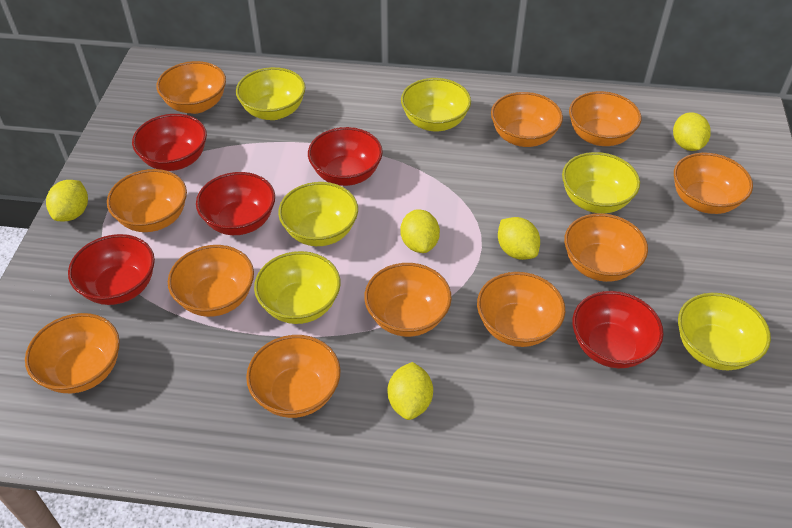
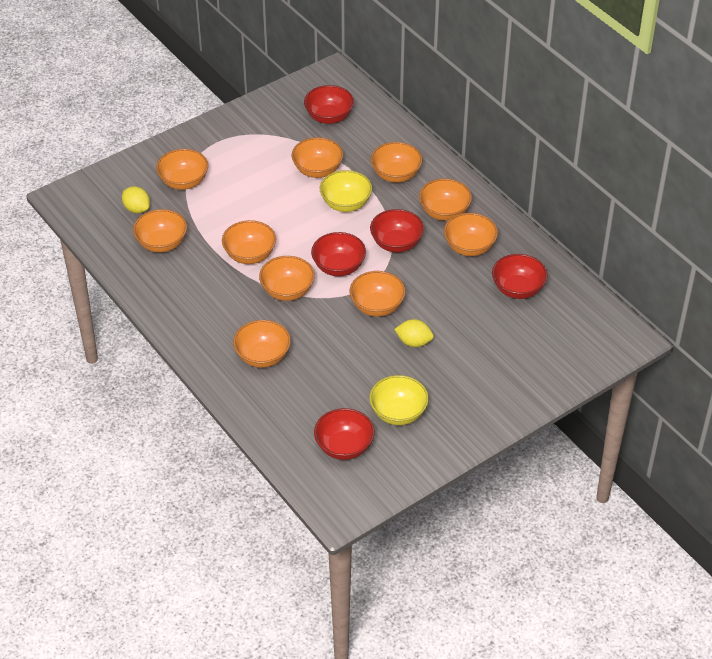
orange bowl: 11 -> 10
yellow bowl: 6 -> 2
yellow lemon: 5 -> 2

